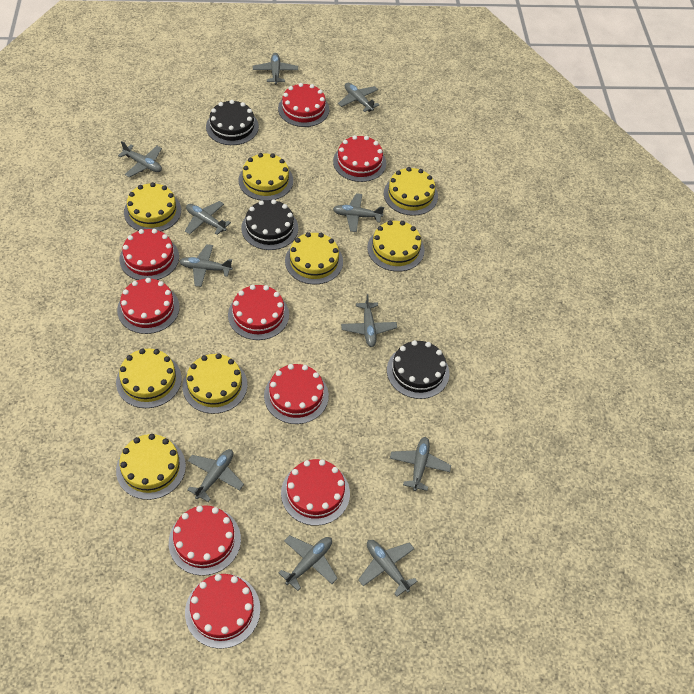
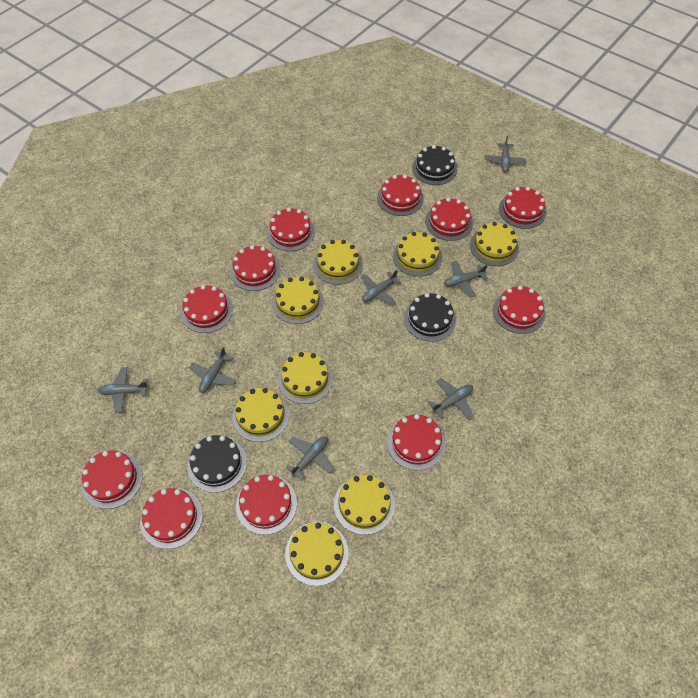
grey plane: 11 -> 7
red cake: 9 -> 11

